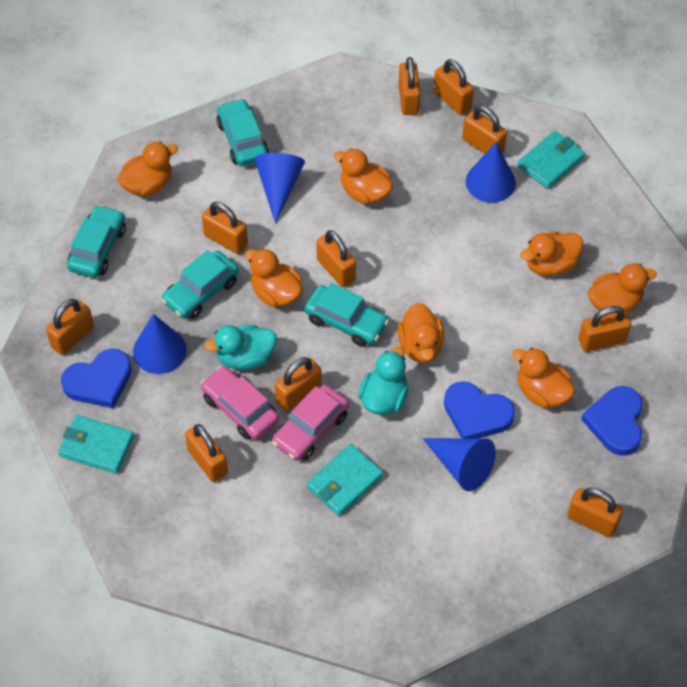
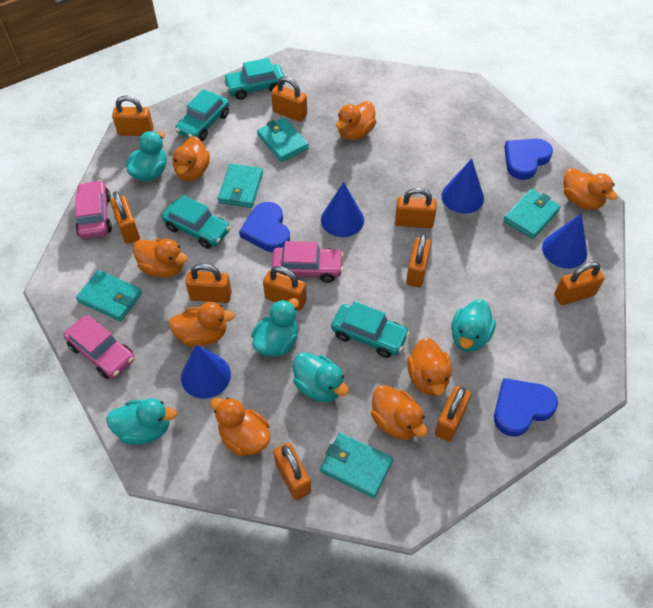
orange duck: 7 -> 8
pink car: 2 -> 3
turquoise duck: 2 -> 5
turquoise wallet: 3 -> 5

